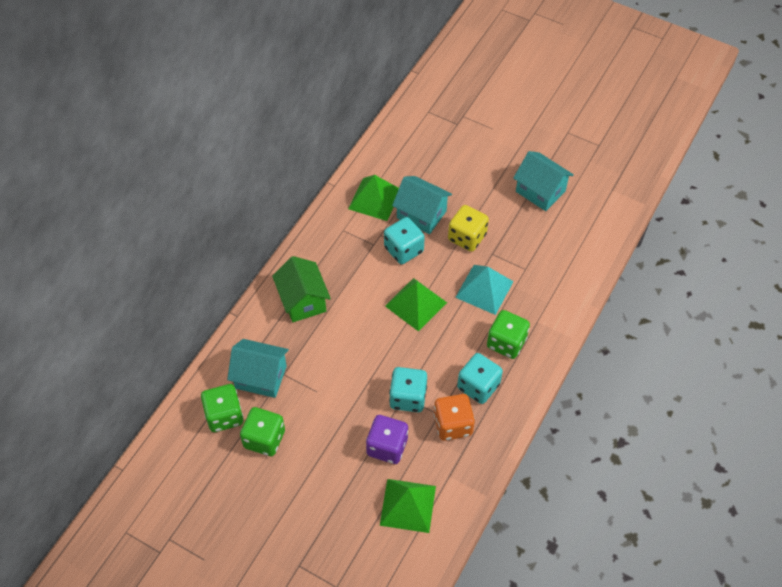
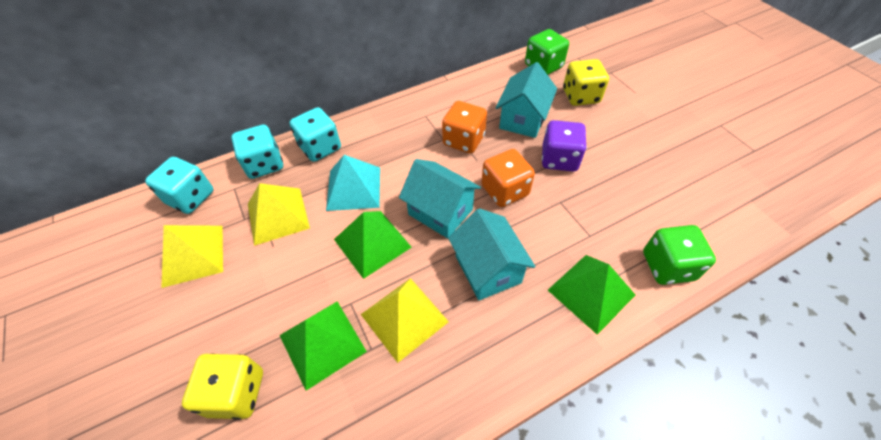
green dice: 3 -> 2
green house: 1 -> 0
orange dice: 1 -> 2
yellow dice: 1 -> 2
yellow pyramid: 0 -> 3

